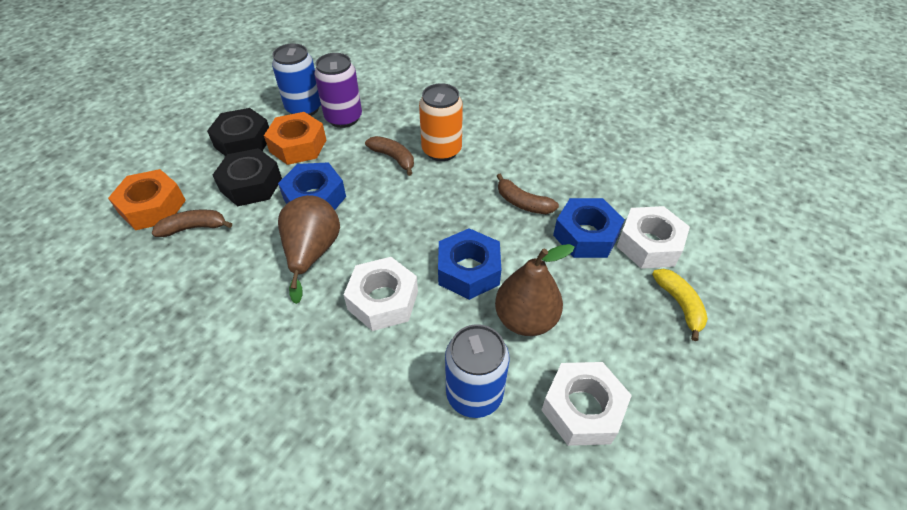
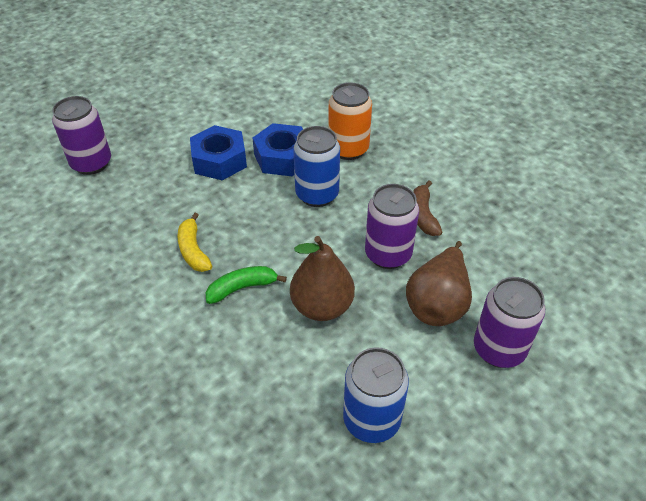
black nut: 2 -> 0
blue nut: 3 -> 2
brown banana: 3 -> 1
green banana: 0 -> 1
orange nut: 2 -> 0
purple can: 1 -> 3
white nut: 3 -> 0

